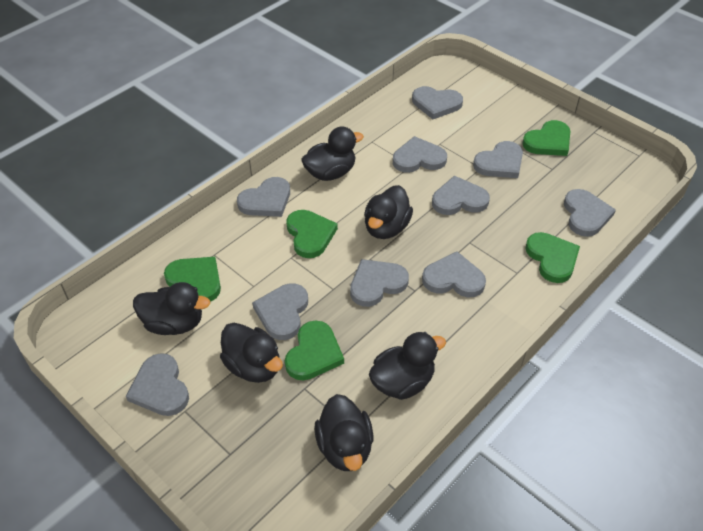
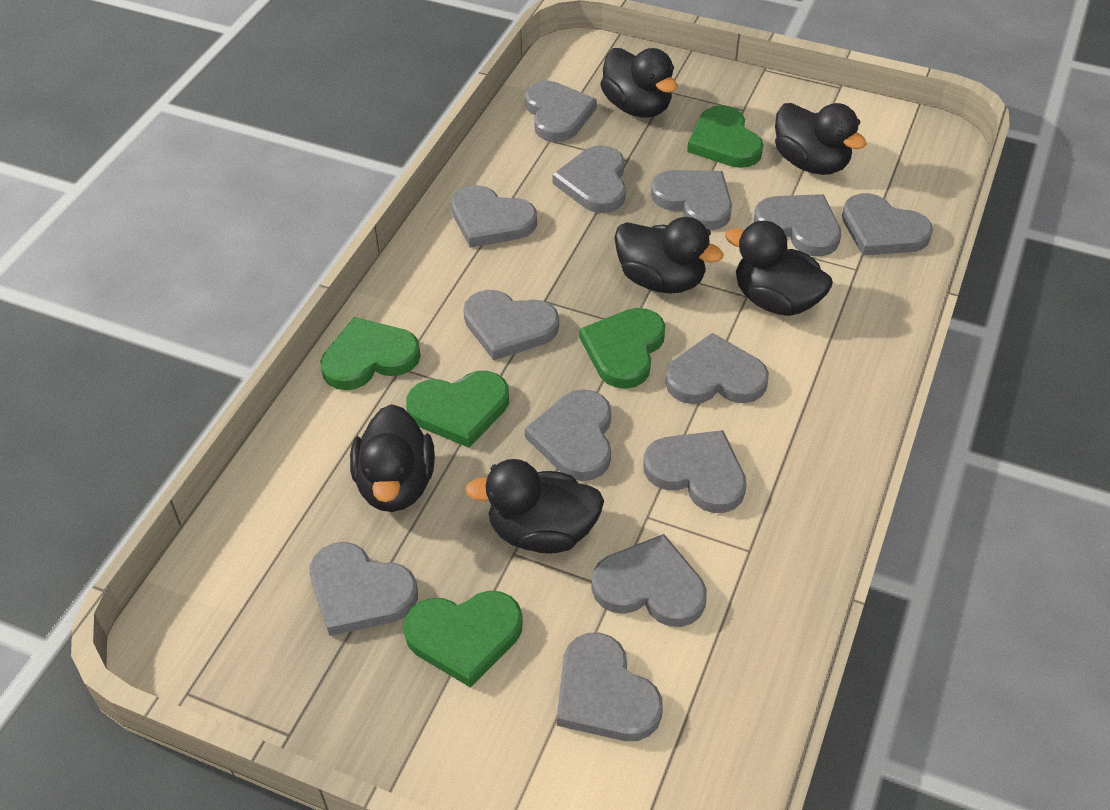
grey heart: 10 -> 13

